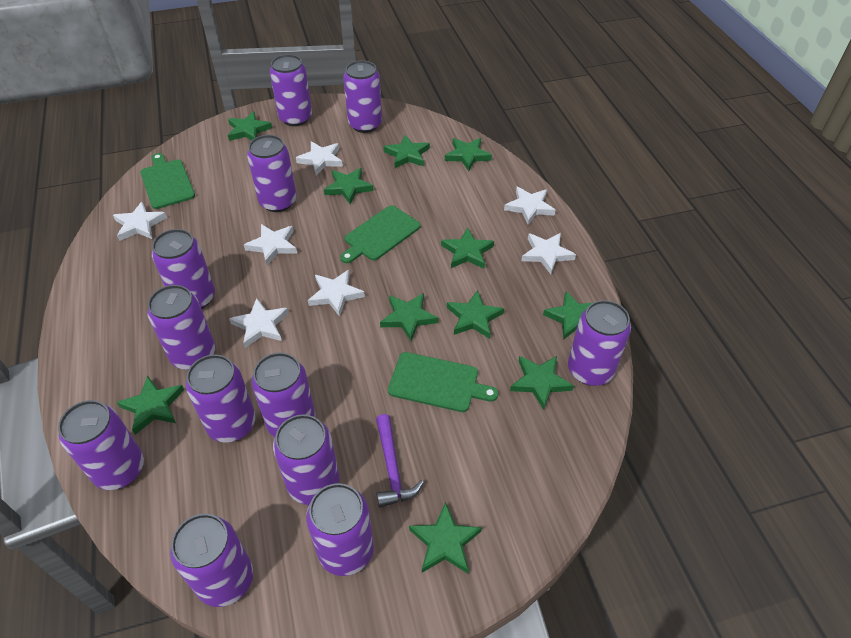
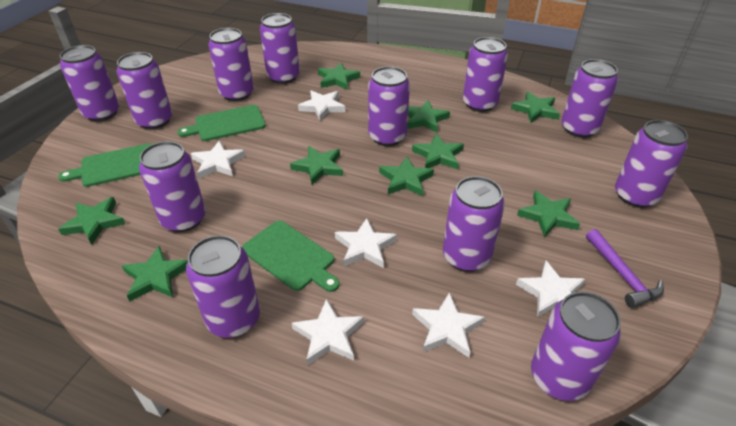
green star: 11 -> 9
white star: 7 -> 6

